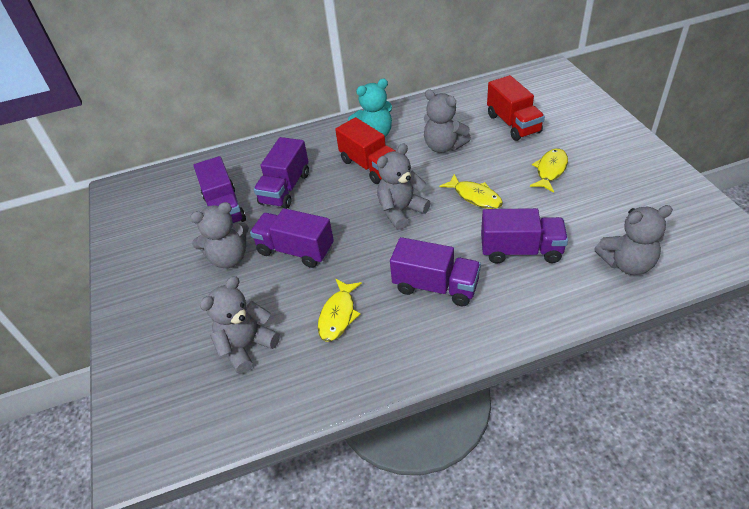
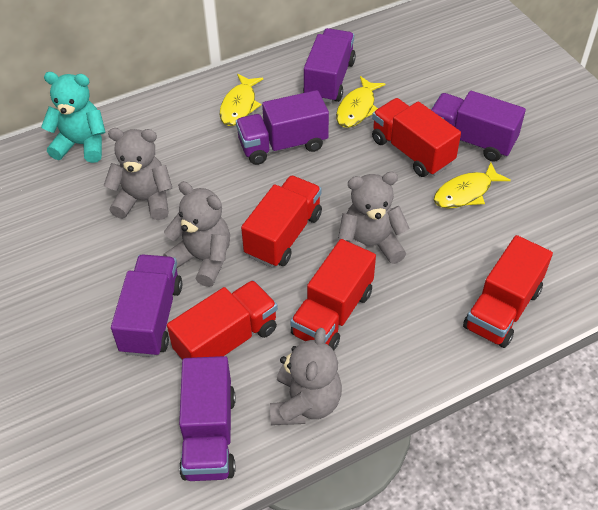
grey teddy bear: 5 -> 4
red truck: 2 -> 5

